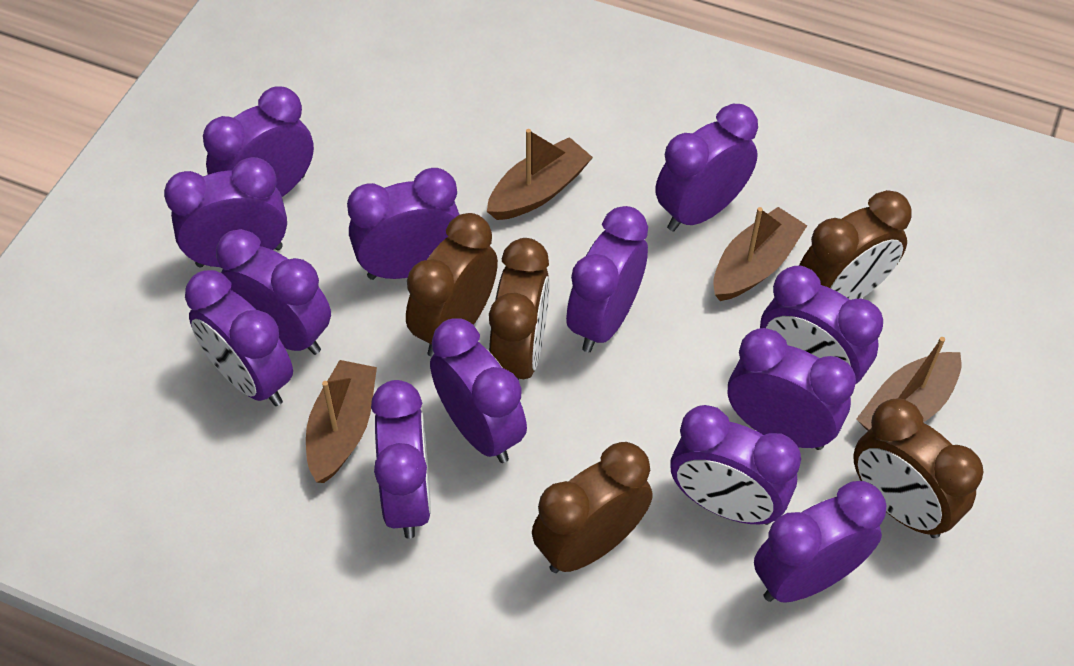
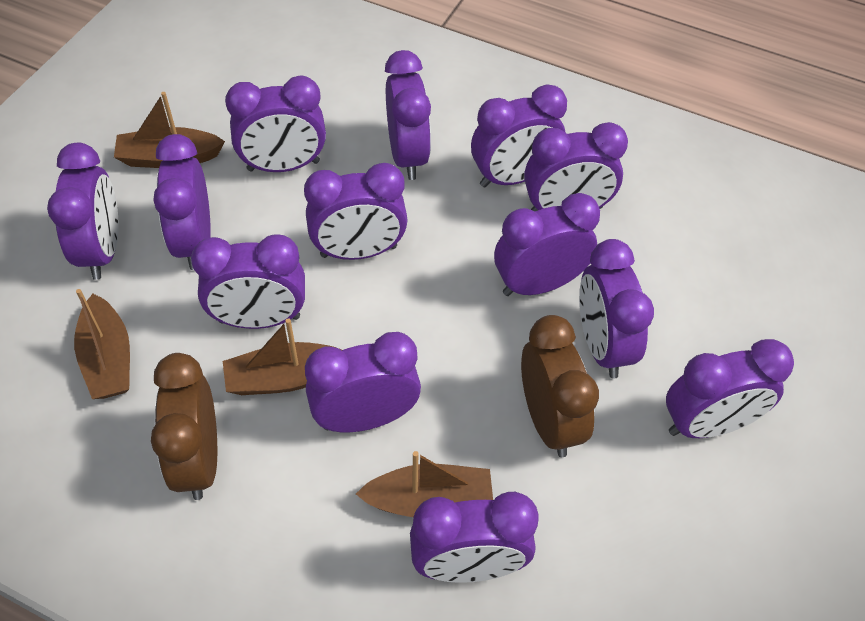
brown clock: 5 -> 2

